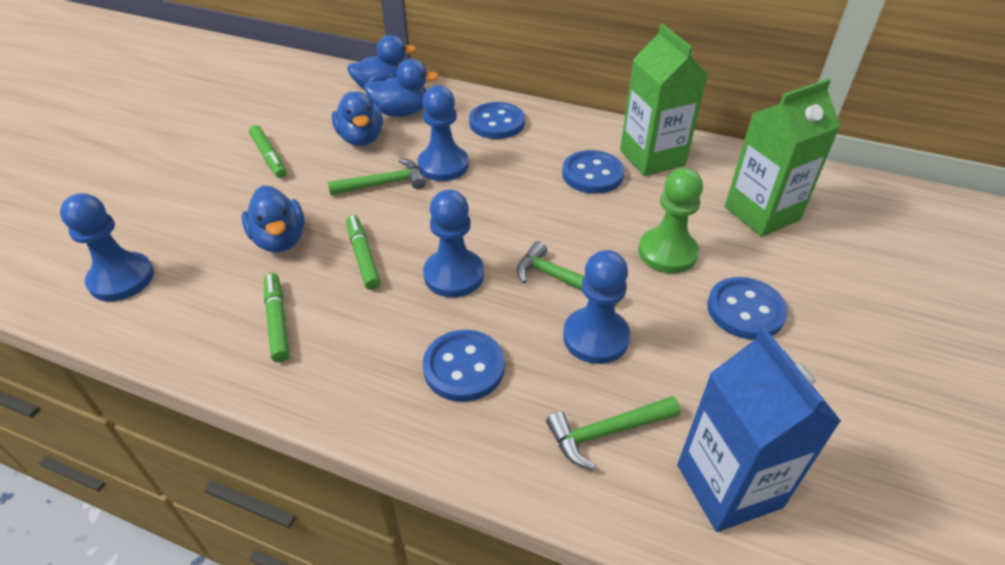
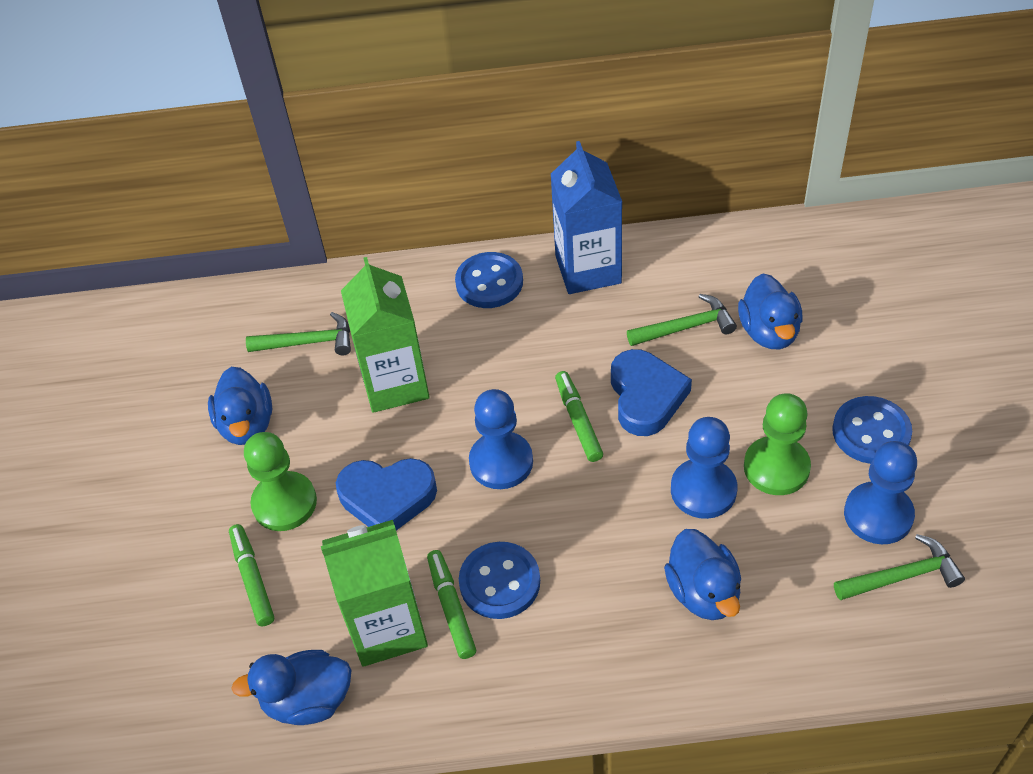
blue button: 4 -> 3
blue heart: 0 -> 2
blue pawn: 4 -> 3
green pawn: 1 -> 2

